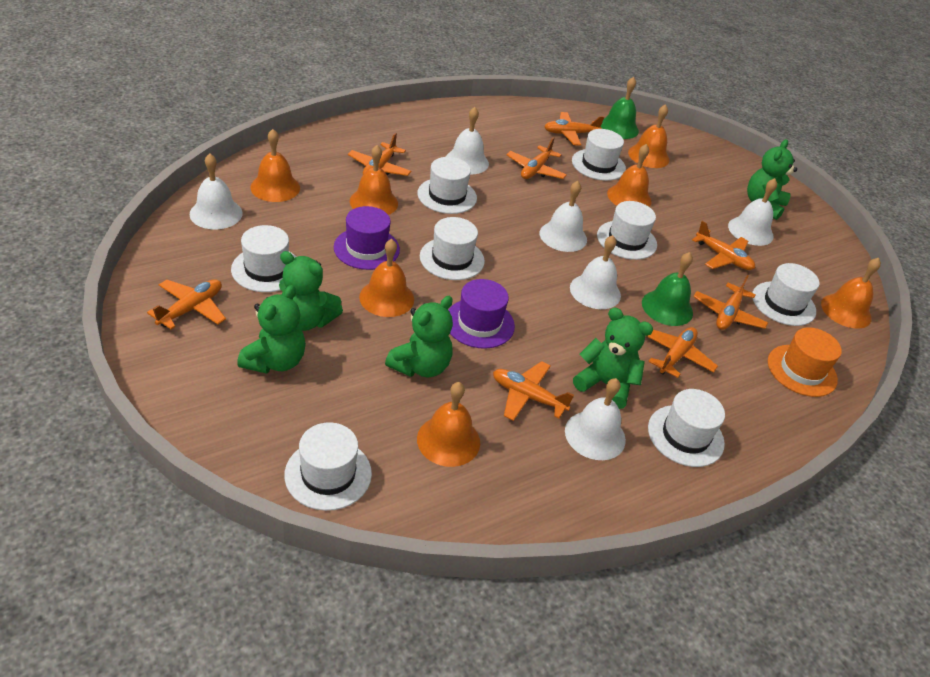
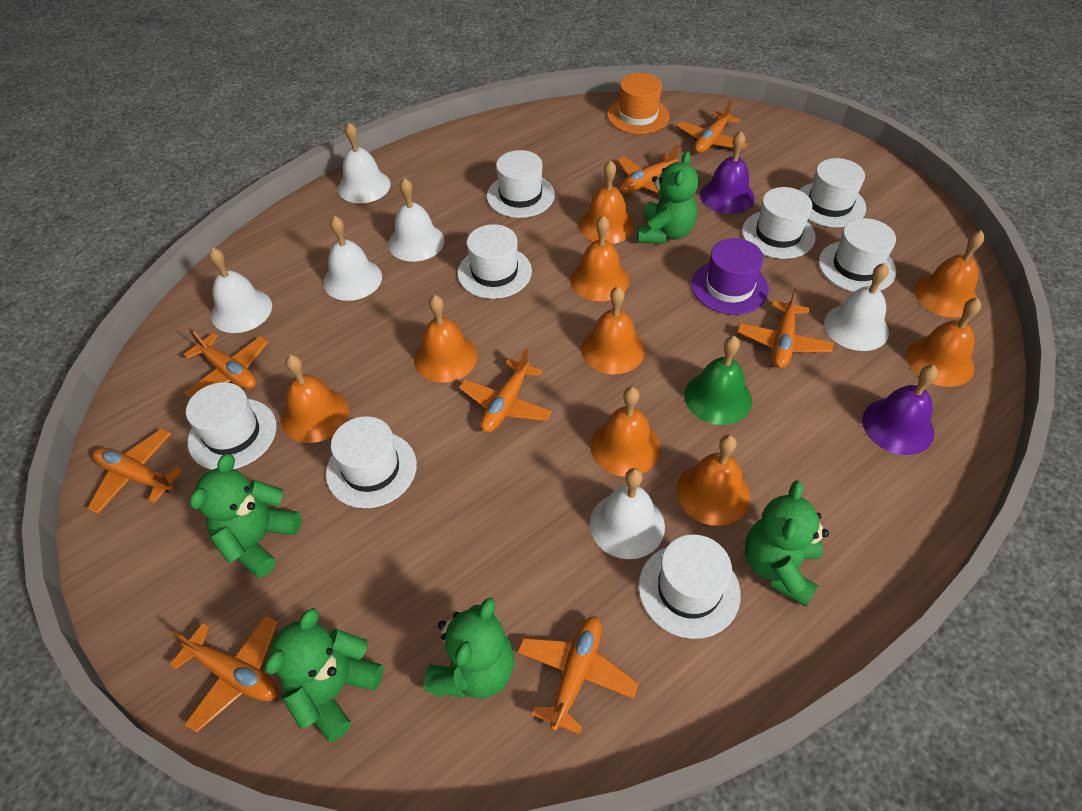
green bell: 2 -> 1
orange bell: 7 -> 9
purple bell: 0 -> 2
purple hat: 2 -> 1

